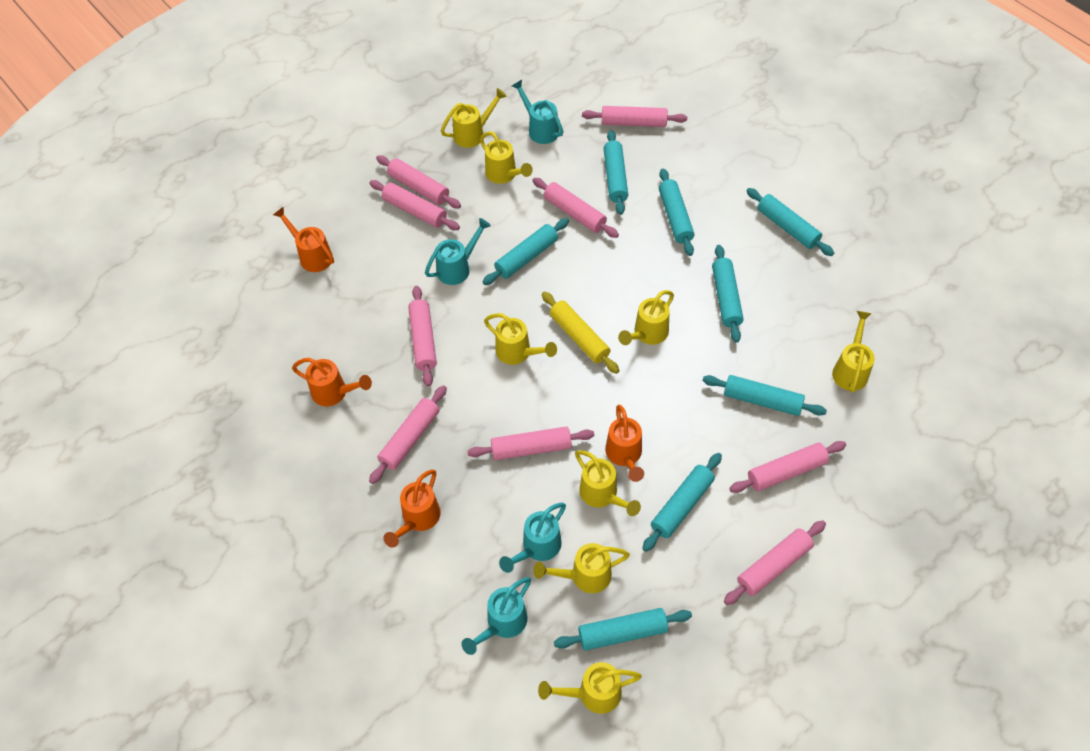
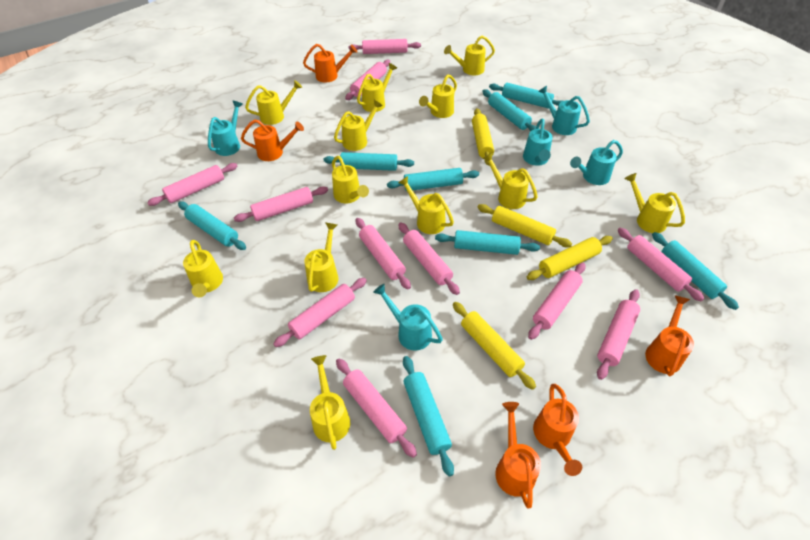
orange watering can: 4 -> 5
pink rolling pin: 9 -> 11
turquoise watering can: 4 -> 5
yellow rolling pin: 1 -> 4
yellow watering can: 8 -> 12

